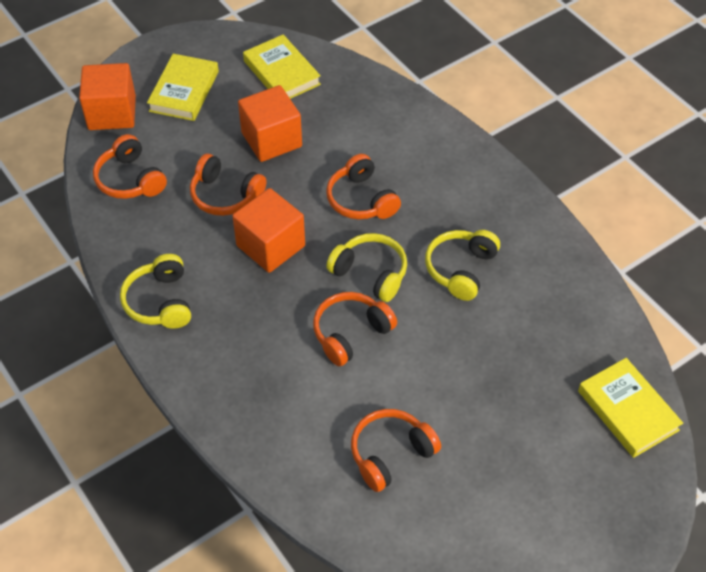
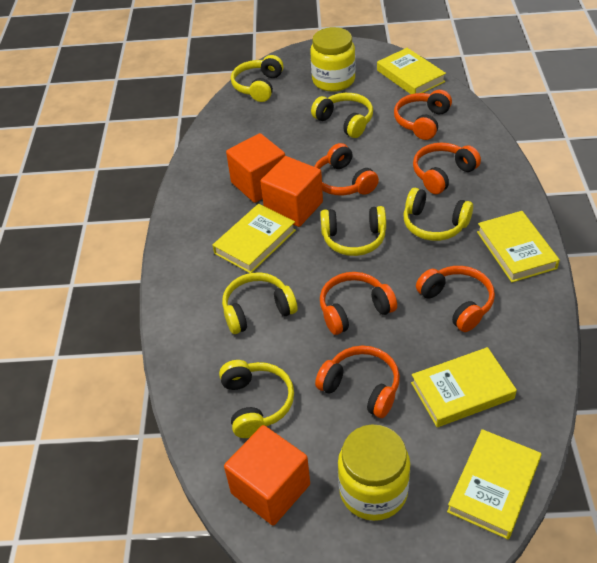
orange headphones: 5 -> 6
yellow book: 3 -> 5
yellow headphones: 3 -> 6
yellow jar: 0 -> 2

